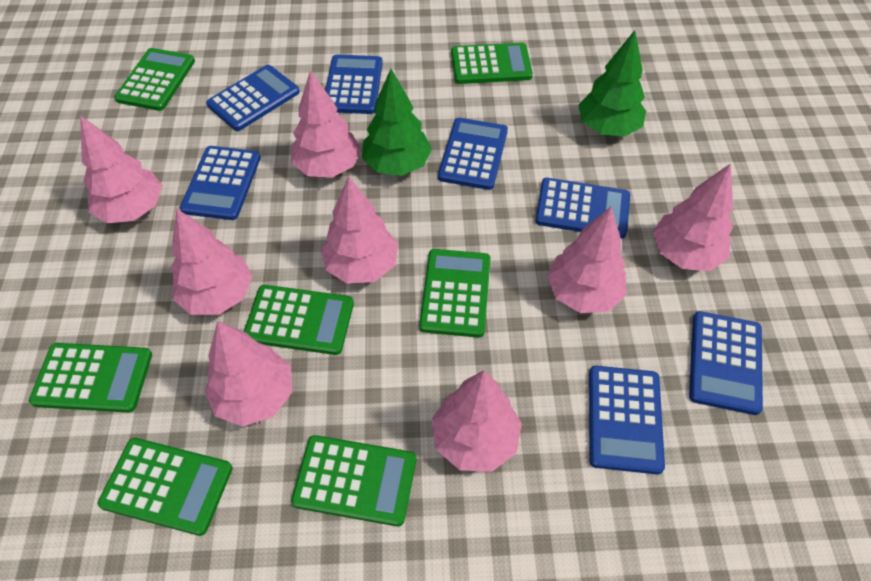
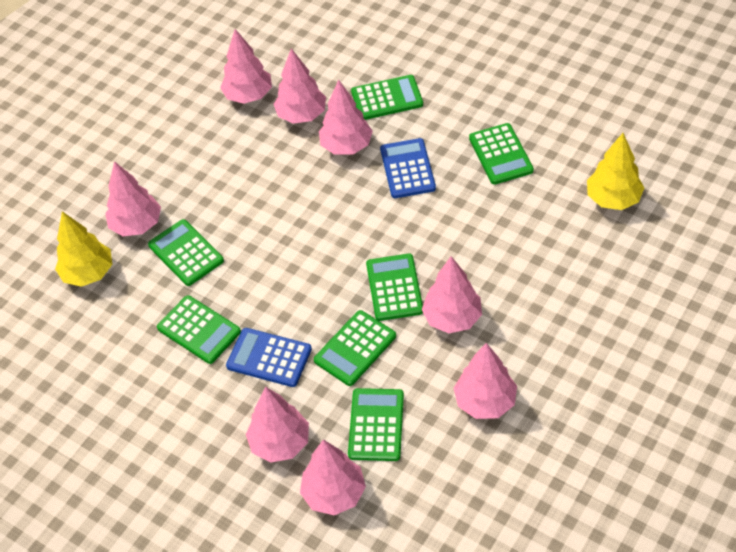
blue calculator: 7 -> 2
green tree: 2 -> 0
yellow tree: 0 -> 2

